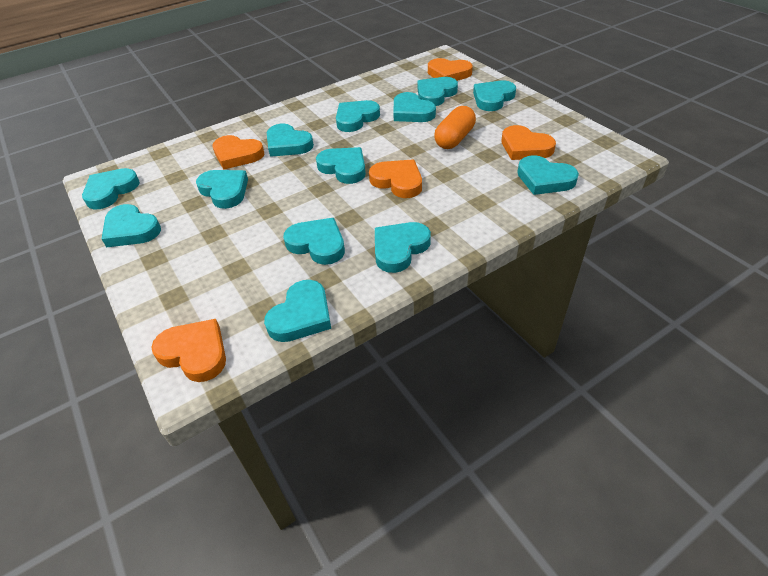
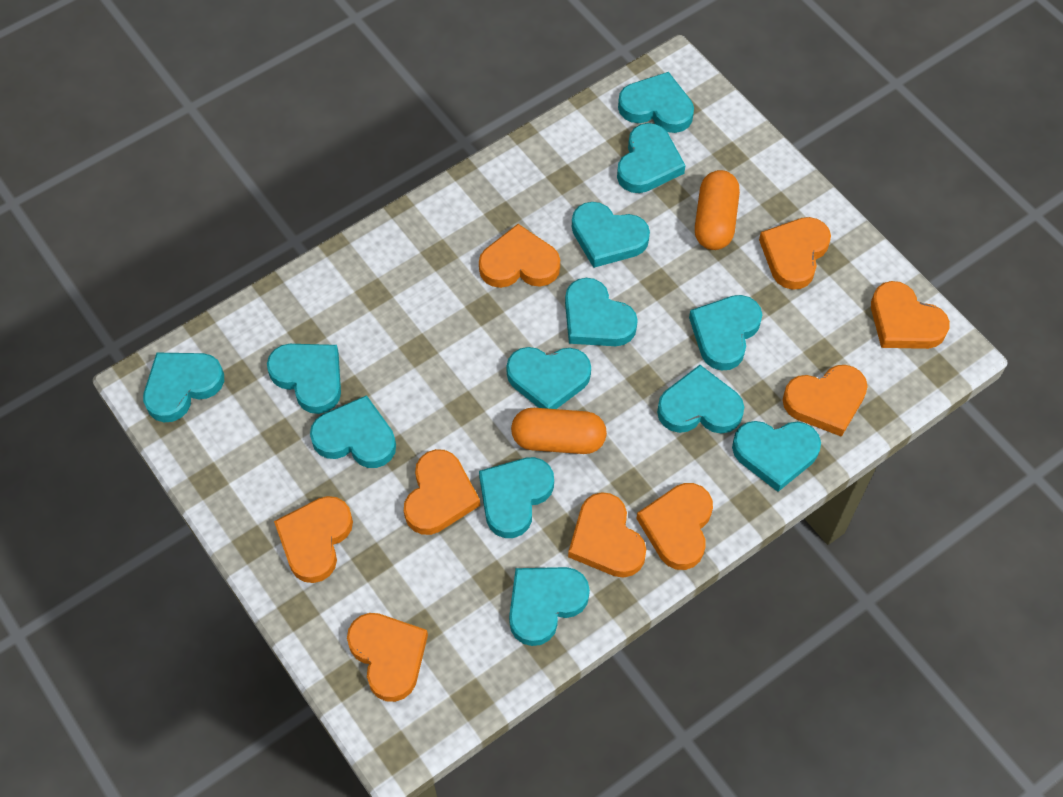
orange capsule: 1 -> 2
orange heart: 5 -> 9

